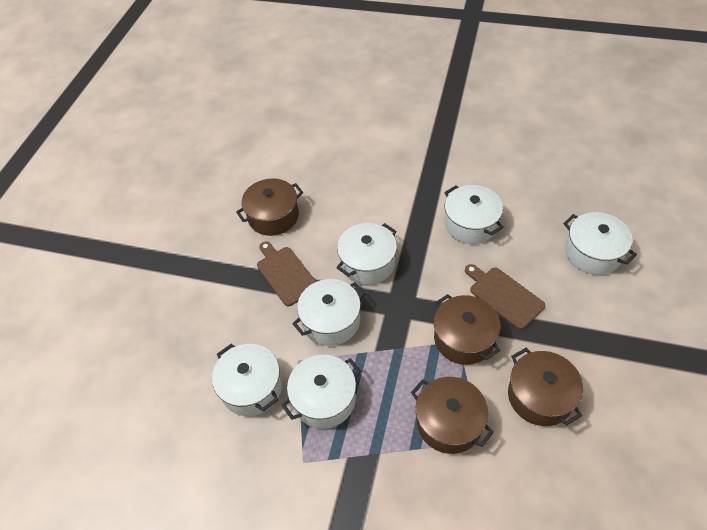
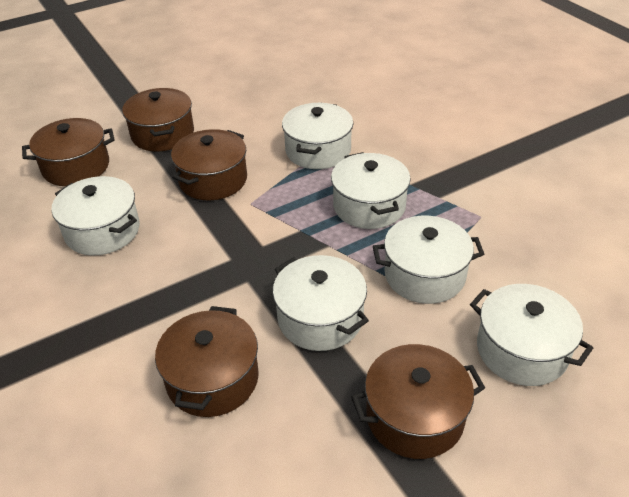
brown cutting board: 2 -> 0
brown pot: 4 -> 5

